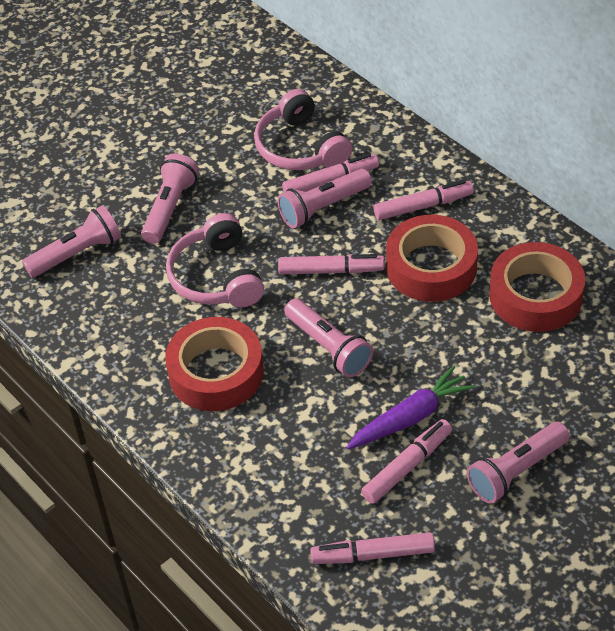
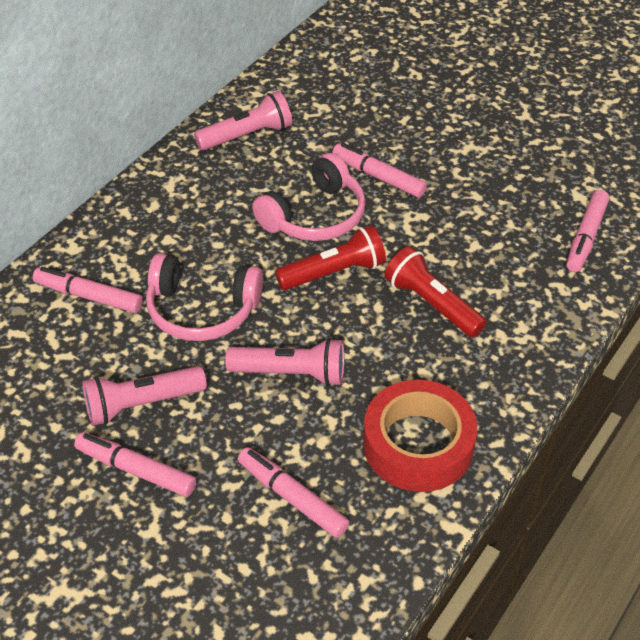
pink flashlight: 5 -> 3
purple carrot: 1 -> 0
red flashlight: 0 -> 2
red tape: 3 -> 1

